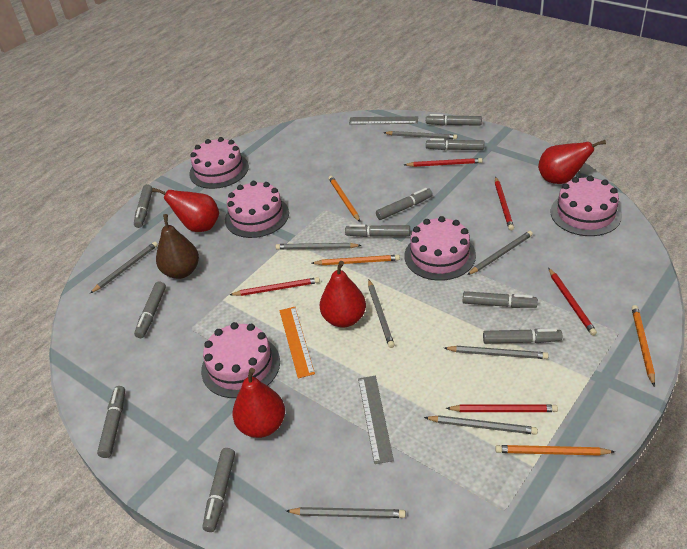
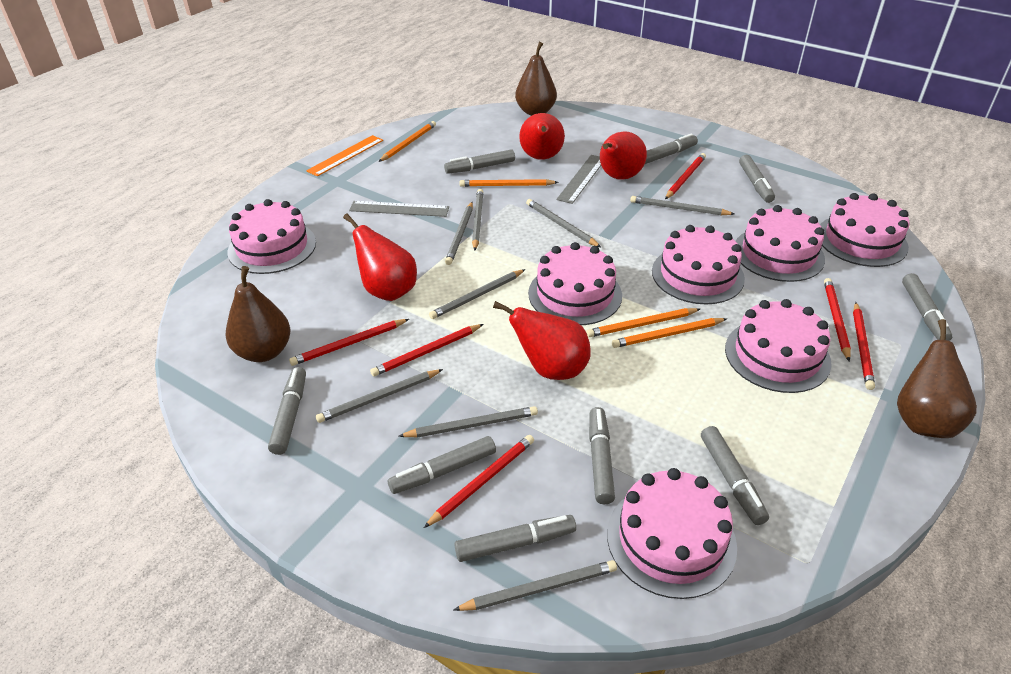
brown pear: 1 -> 3
grey marker: 10 -> 9
pink cake: 5 -> 7
red pencil: 5 -> 6

